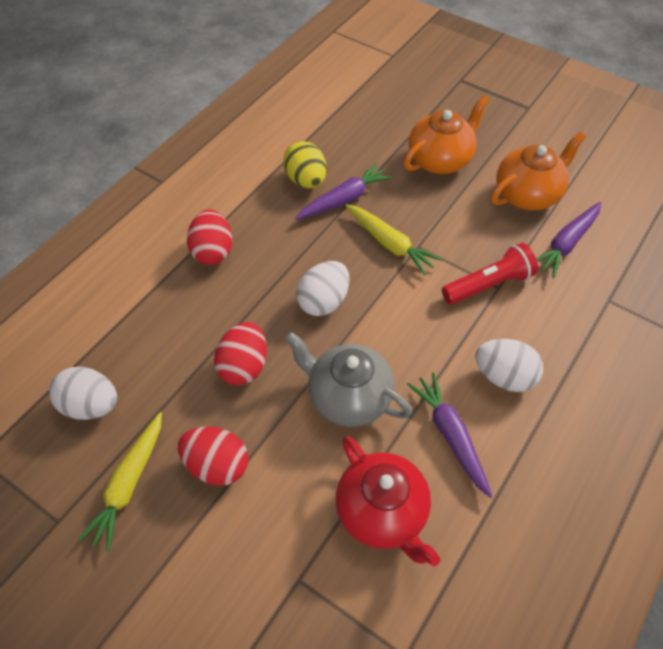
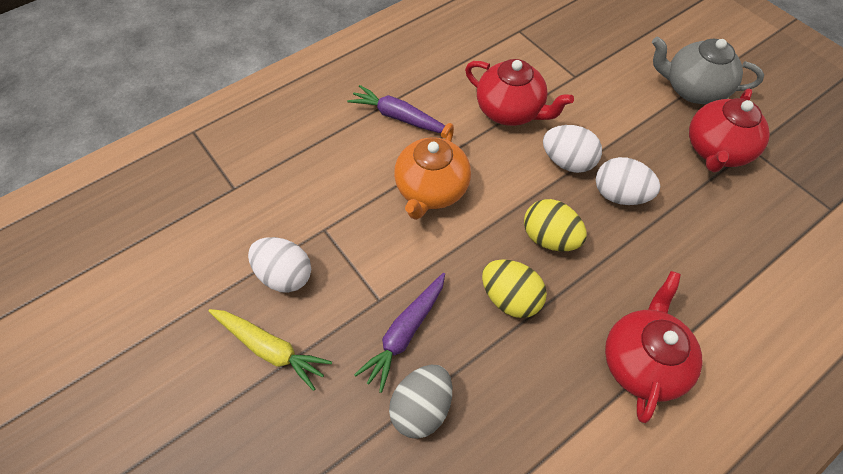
grey egg: 0 -> 1
orange teapot: 2 -> 1
purple carrot: 3 -> 2
red egg: 3 -> 0
red flashlight: 1 -> 0
red teapot: 1 -> 3
yellow carrot: 2 -> 1
yellow egg: 1 -> 2

